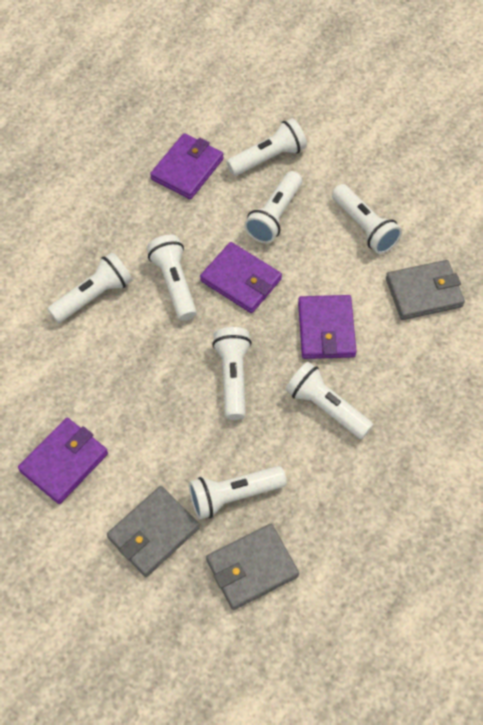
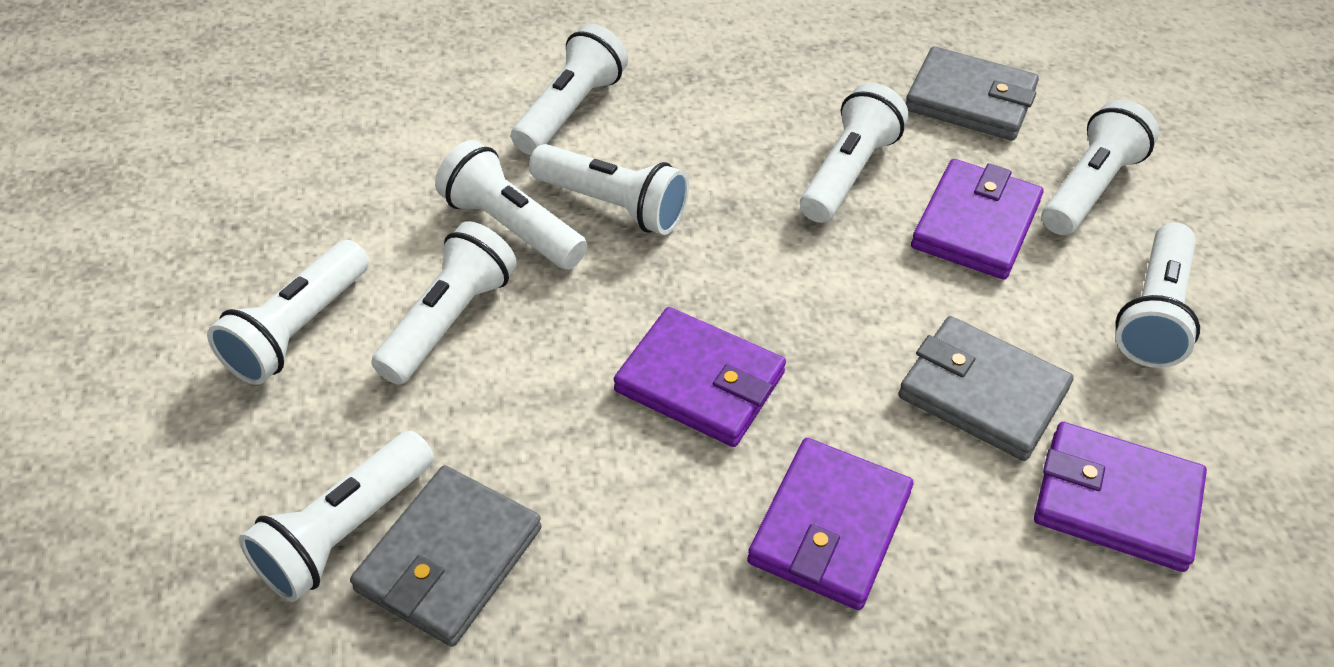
white flashlight: 8 -> 9

